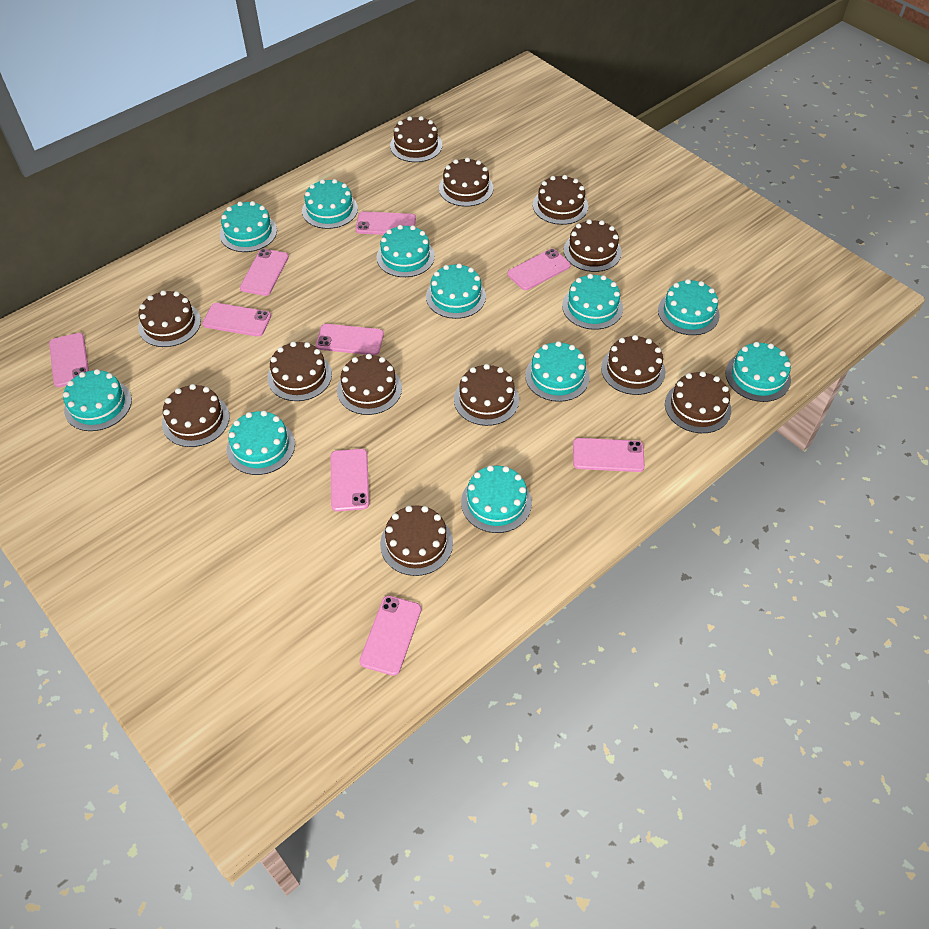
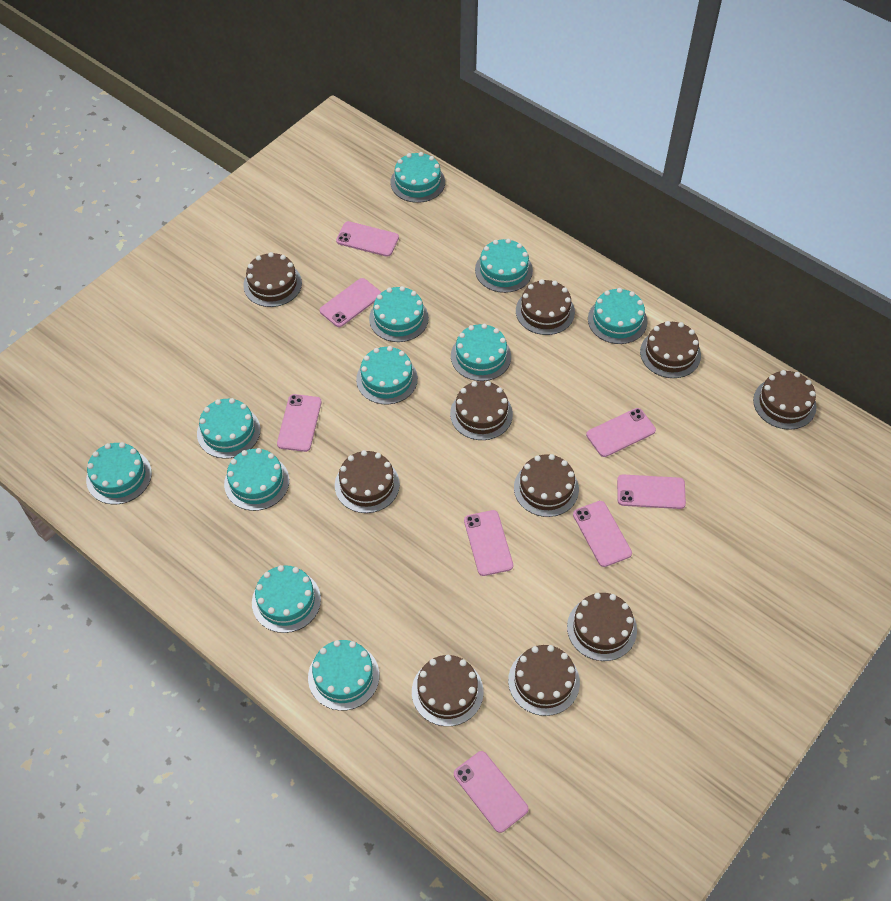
brown cake: 12 -> 10
pink phone: 9 -> 8

